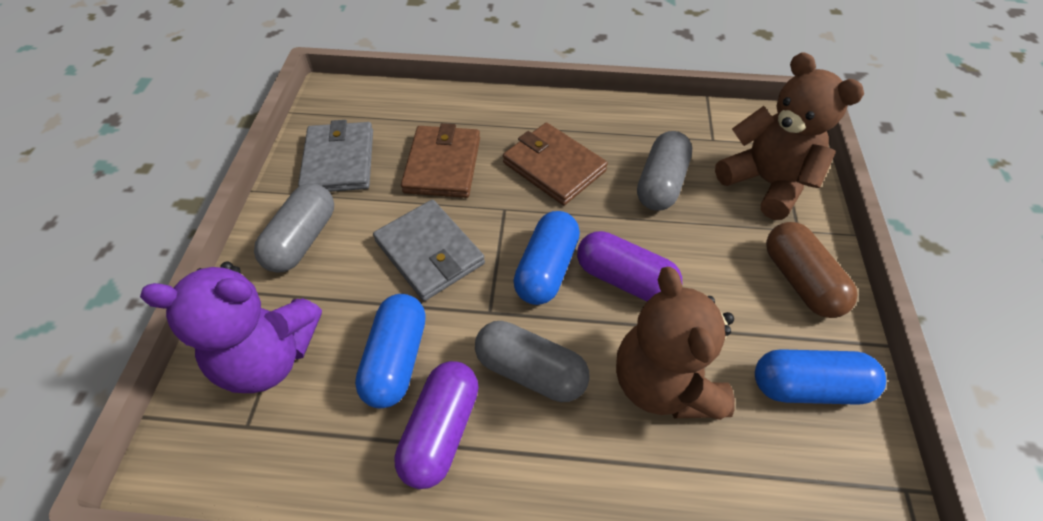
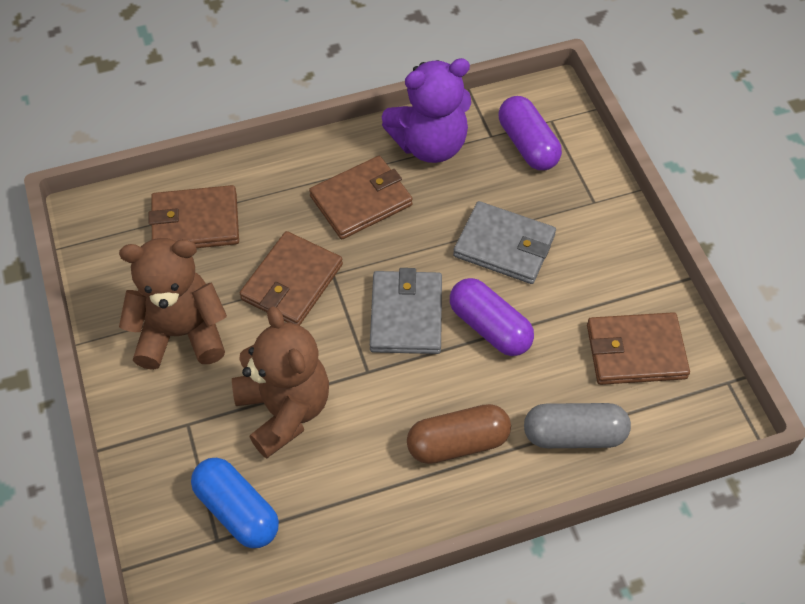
blue capsule: 3 -> 1
brown wallet: 2 -> 4
grey capsule: 3 -> 1

